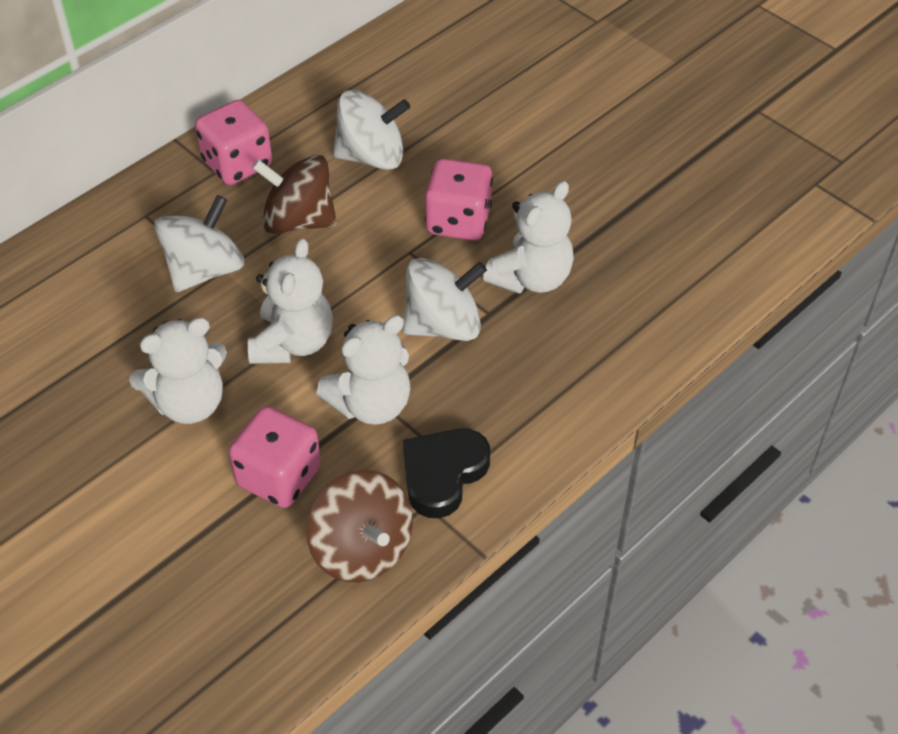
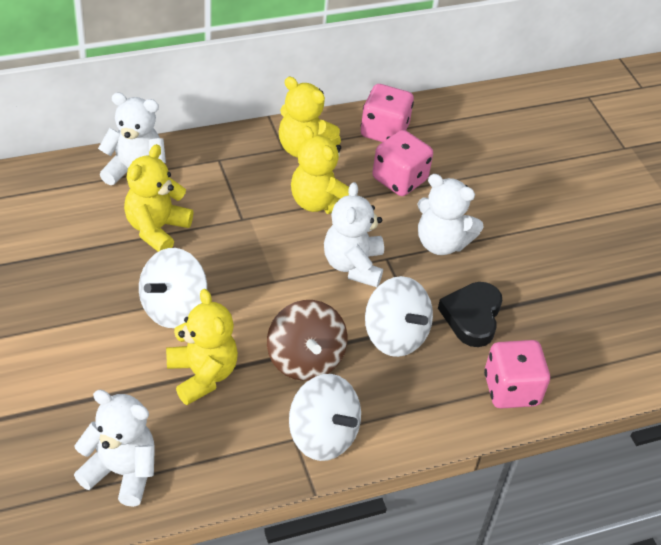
brown spinning top: 2 -> 1
yellow teddy bear: 0 -> 4

